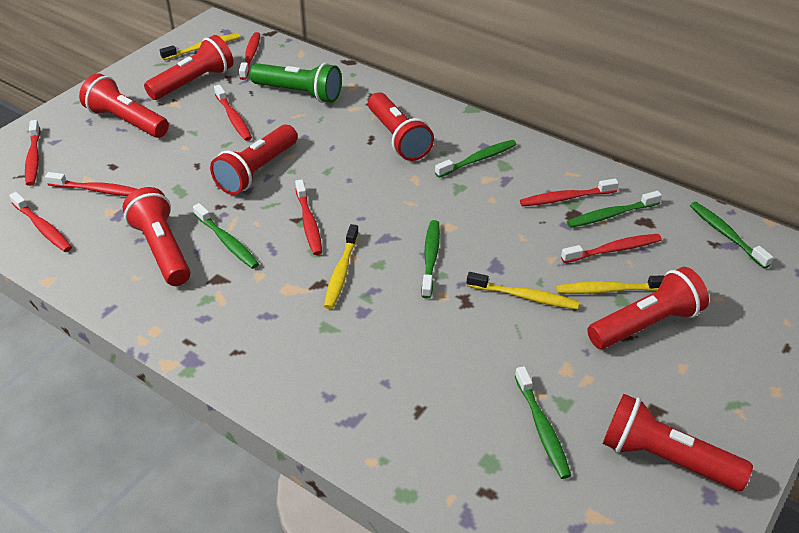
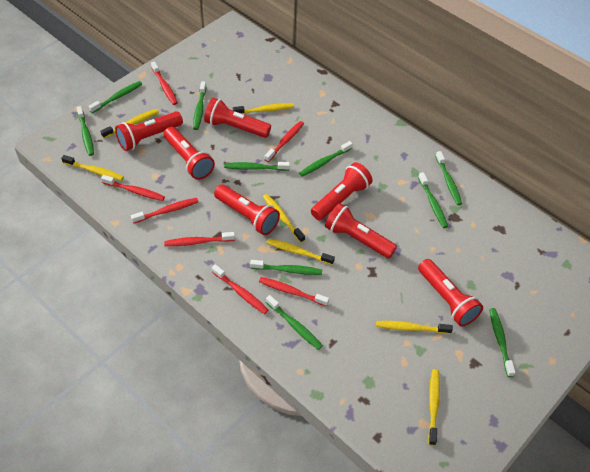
green flashlight: 1 -> 0
green toothbrush: 6 -> 10
red toothbrush: 8 -> 7
yellow toothbrush: 4 -> 7

